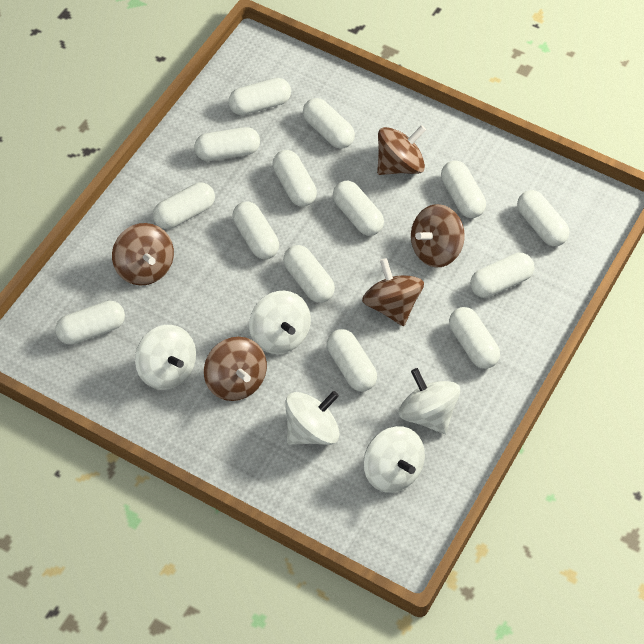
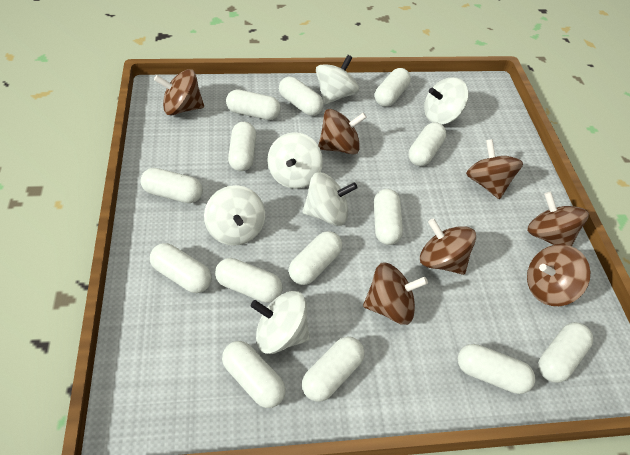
brown spinning top: 5 -> 7
white spinning top: 5 -> 6

